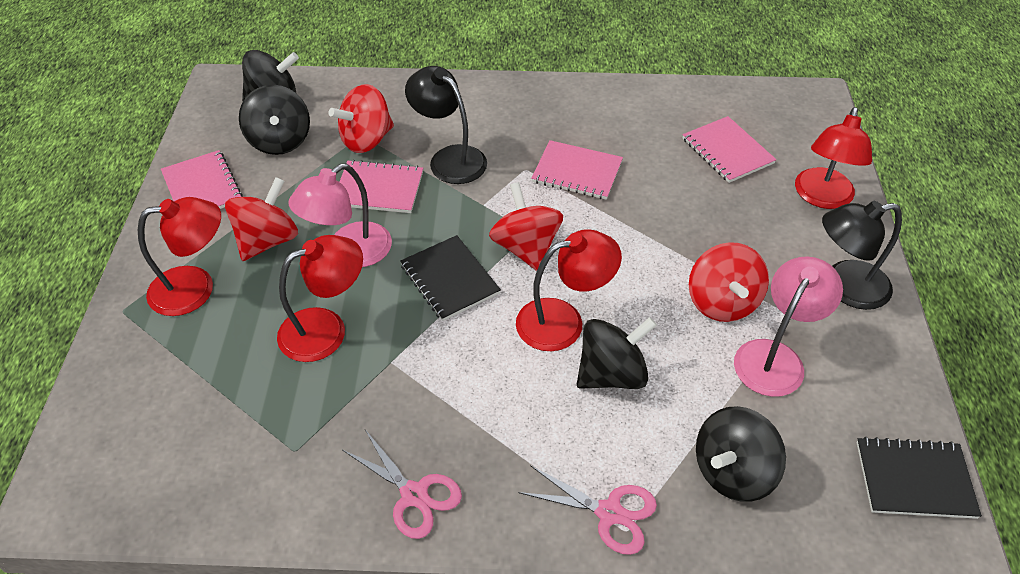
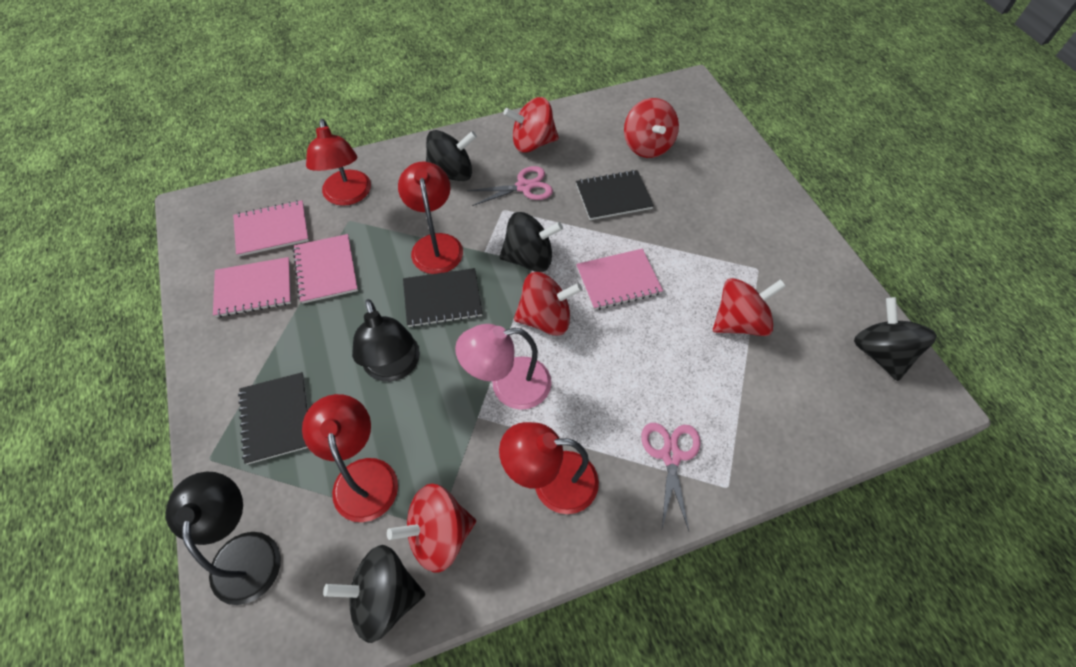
black notebook: 2 -> 3
pink lamp: 2 -> 1
red spinning top: 4 -> 5

